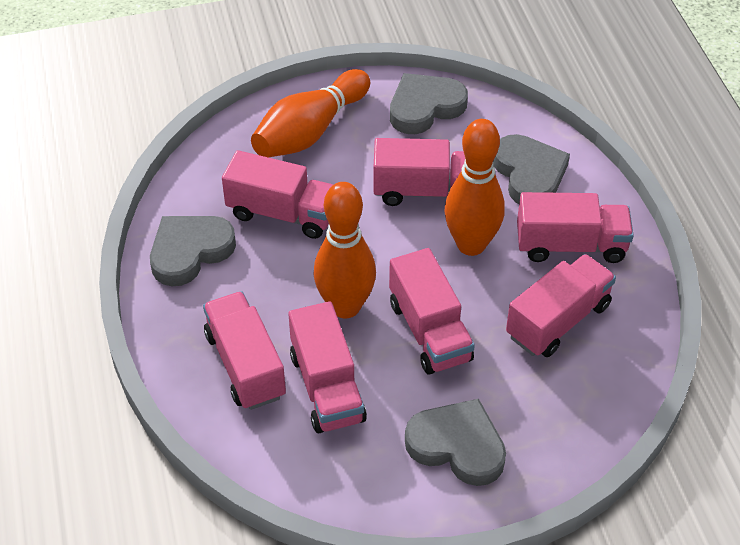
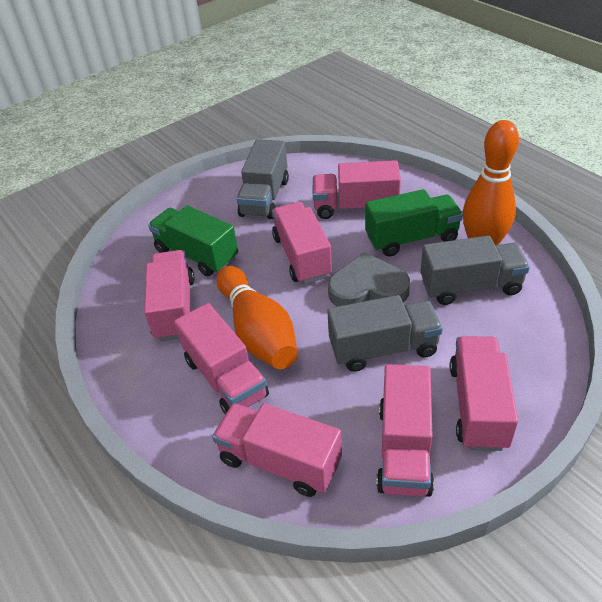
green truck: 0 -> 2
grey heart: 4 -> 1
grey truck: 0 -> 3
orange bowling pin: 3 -> 2

